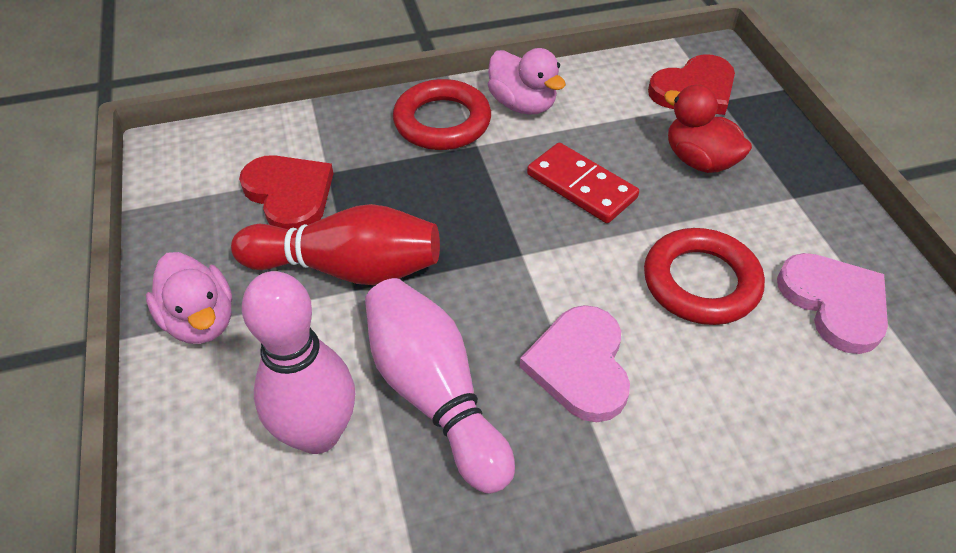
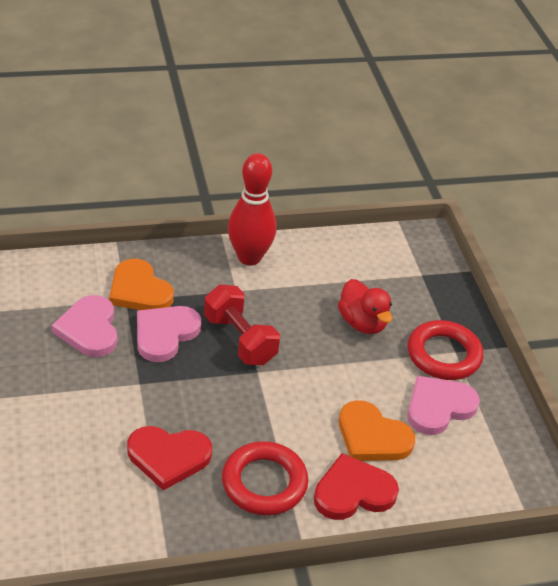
orange heart: 0 -> 2
pink bowling pin: 2 -> 0
pink duck: 2 -> 0
pink heart: 2 -> 3
red domino: 1 -> 0
red dumbbell: 0 -> 1

